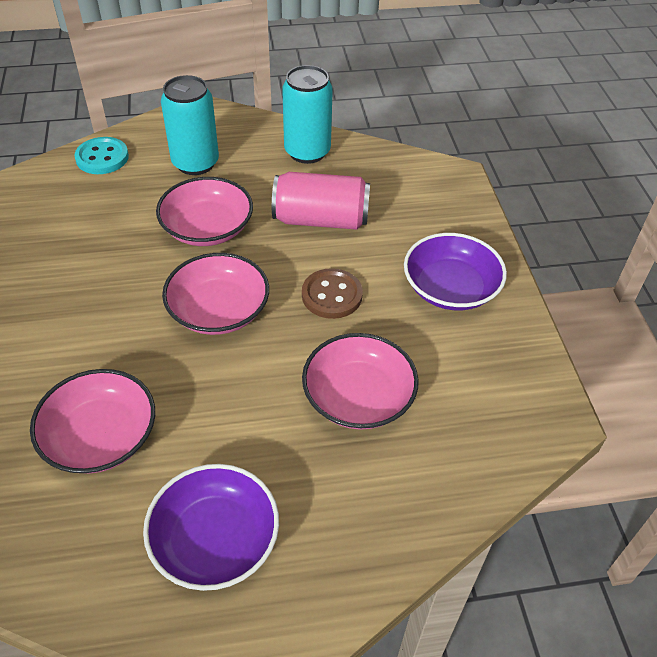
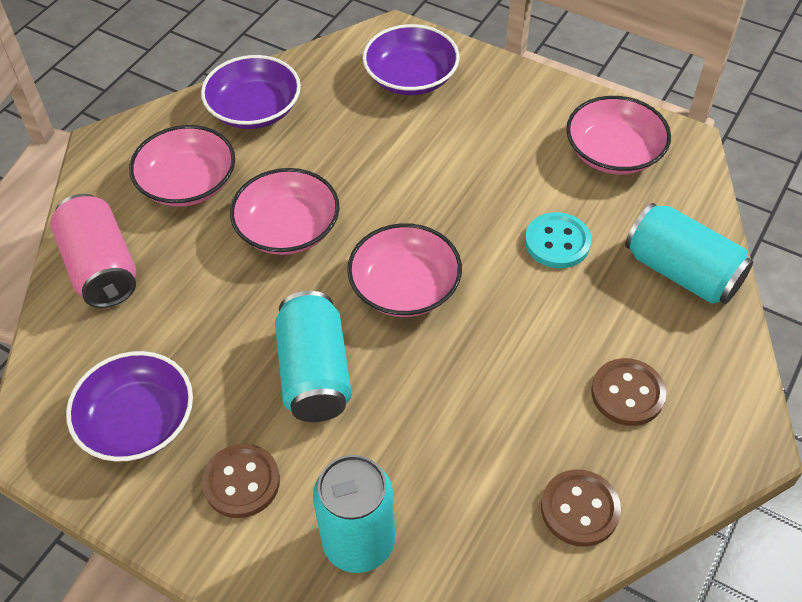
brown button: 1 -> 3
purple bowl: 2 -> 3
turquoise can: 2 -> 3

